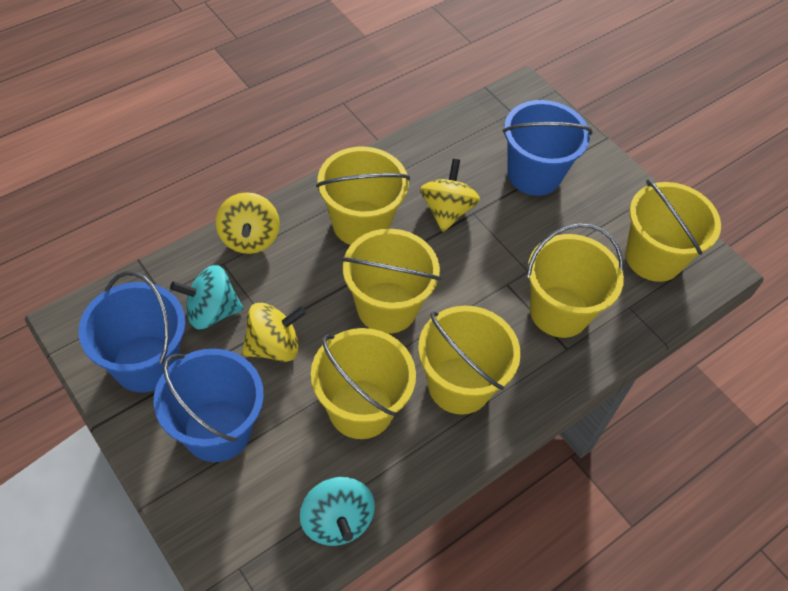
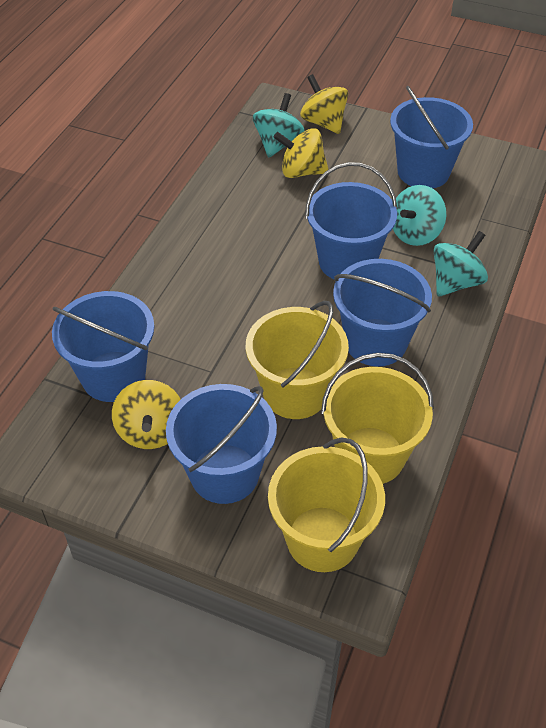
blue bucket: 3 -> 5
turquoise spinning top: 2 -> 3
yellow bucket: 6 -> 3

